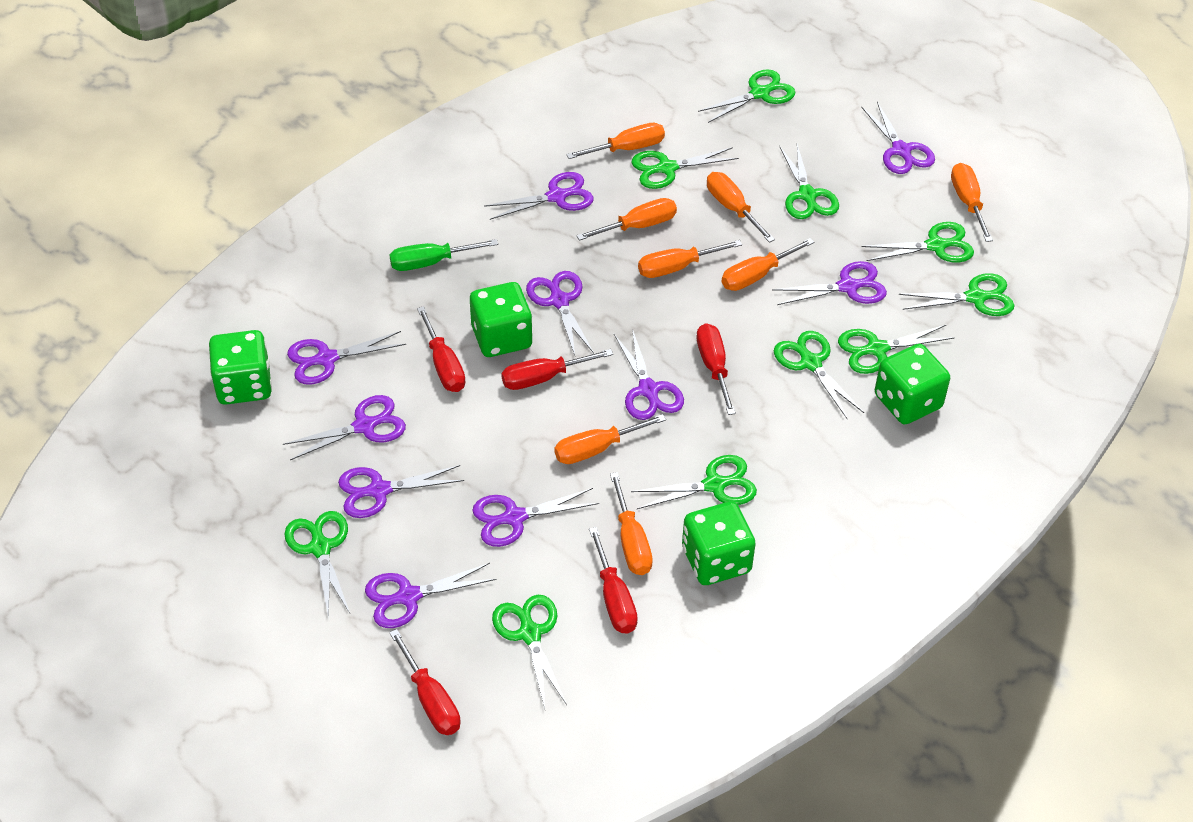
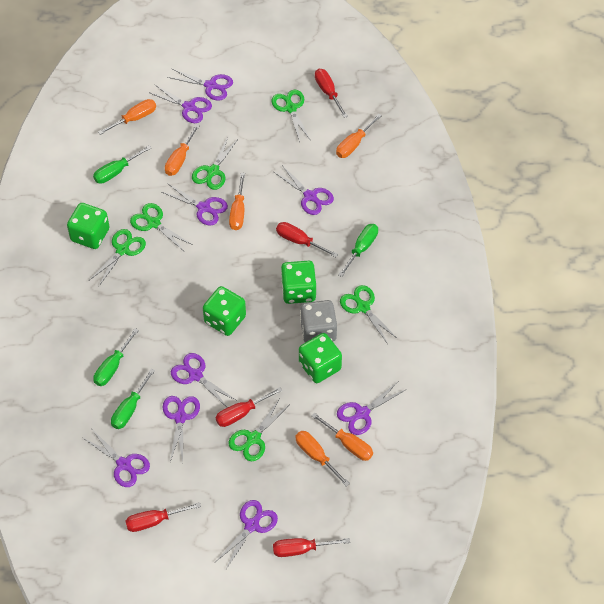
green scissors: 10 -> 6
green screwdriver: 1 -> 4
grey dice: 0 -> 1
orange screwdriver: 8 -> 6
purple scissors: 10 -> 9

